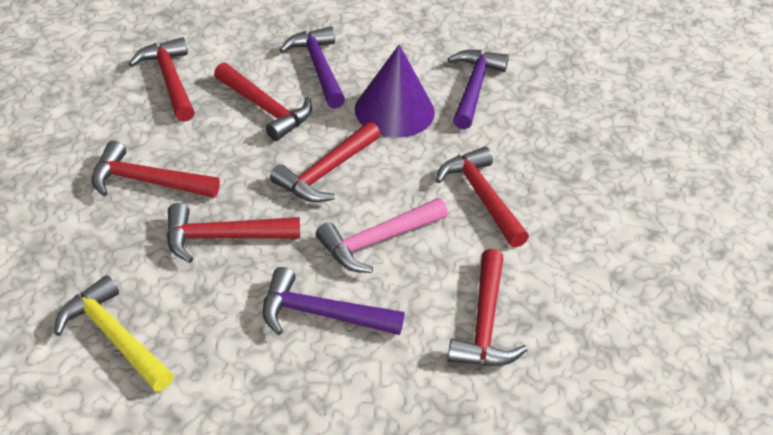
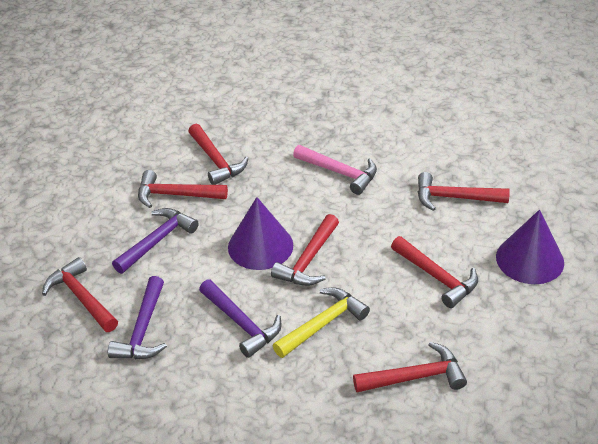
purple cone: 1 -> 2

